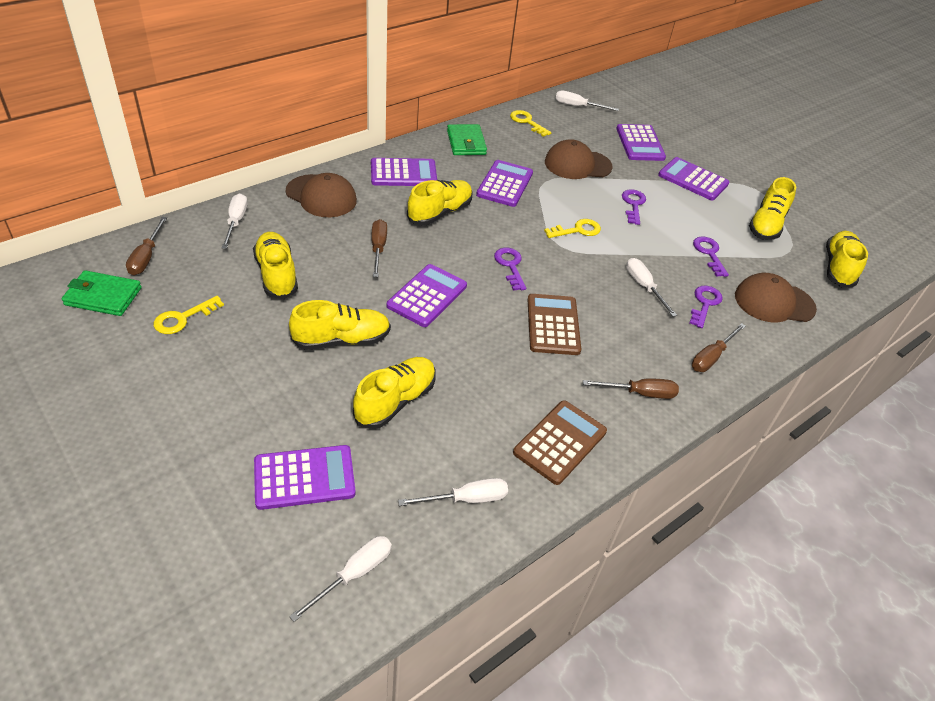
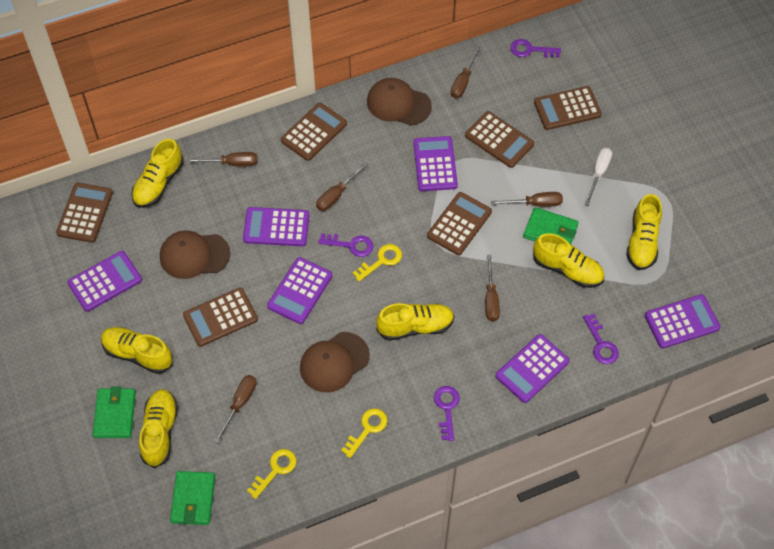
brown calculator: 2 -> 6
brown screwdriver: 4 -> 6
green wallet: 2 -> 3
white screwdriver: 5 -> 1

